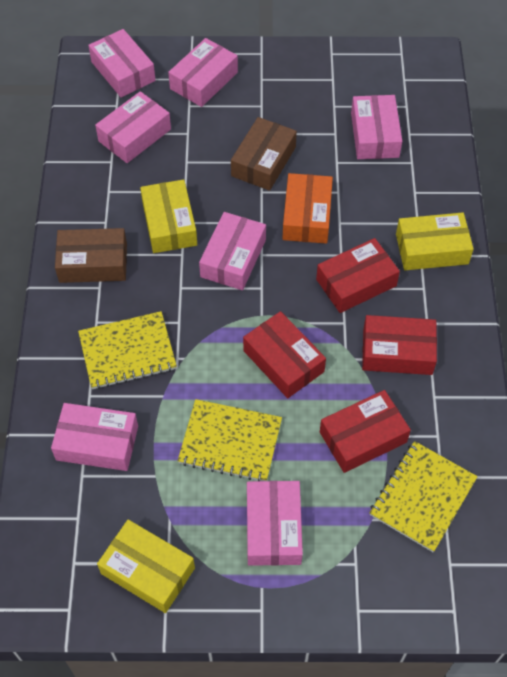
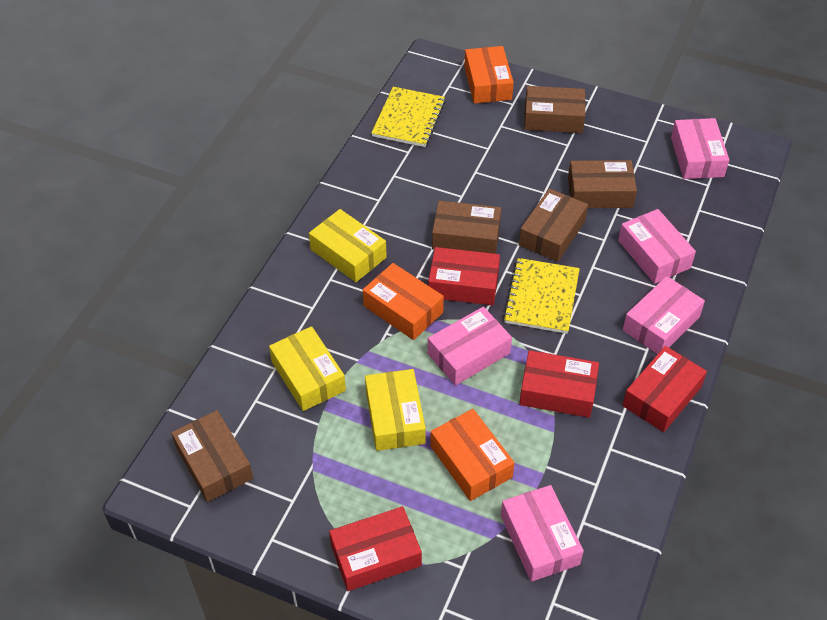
brown box: 2 -> 5
orange box: 1 -> 3
pink box: 7 -> 5
yellow notebook: 3 -> 2

